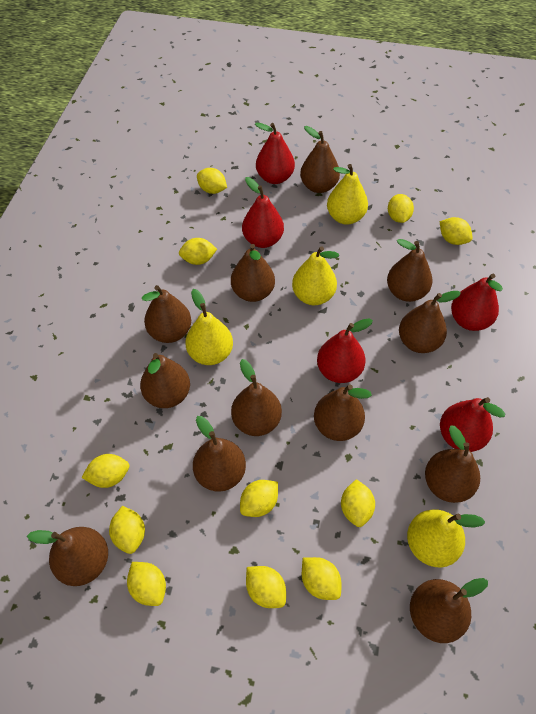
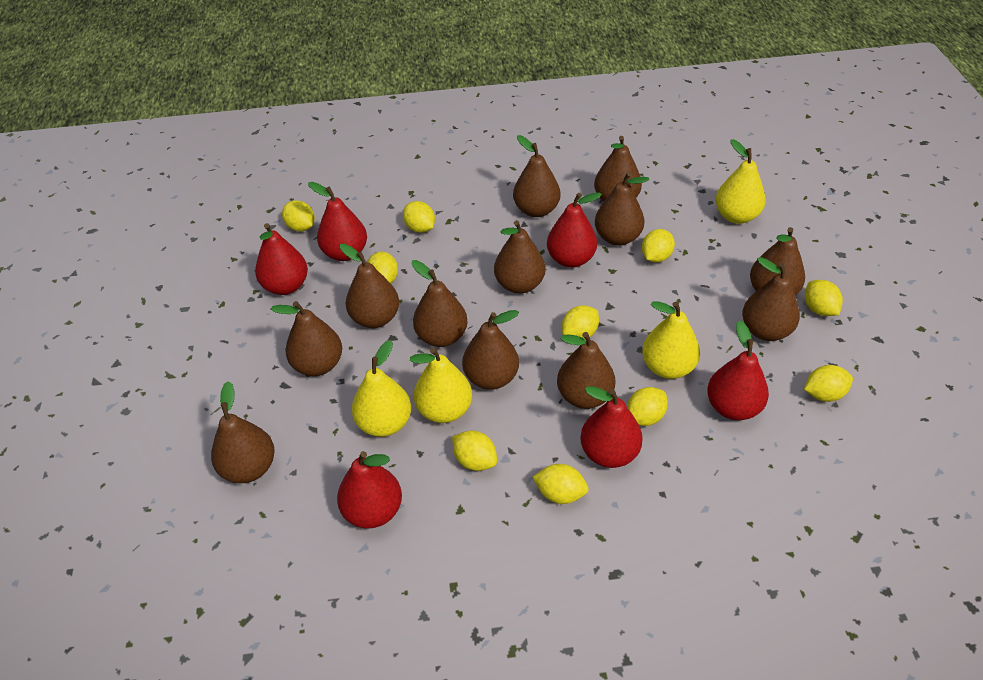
red pear: 5 -> 6
yellow lemon: 11 -> 10

